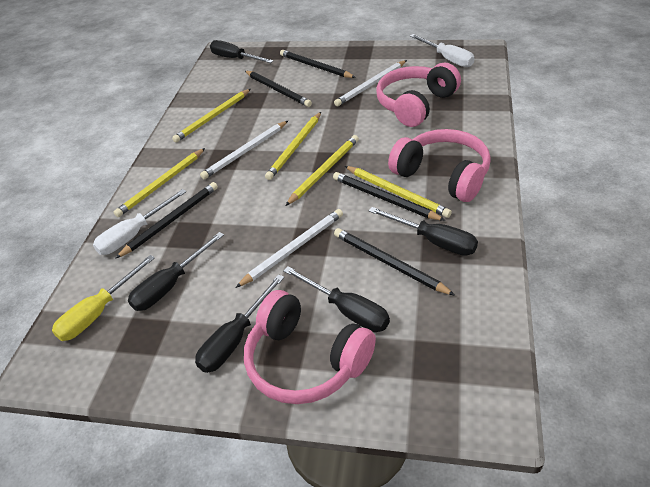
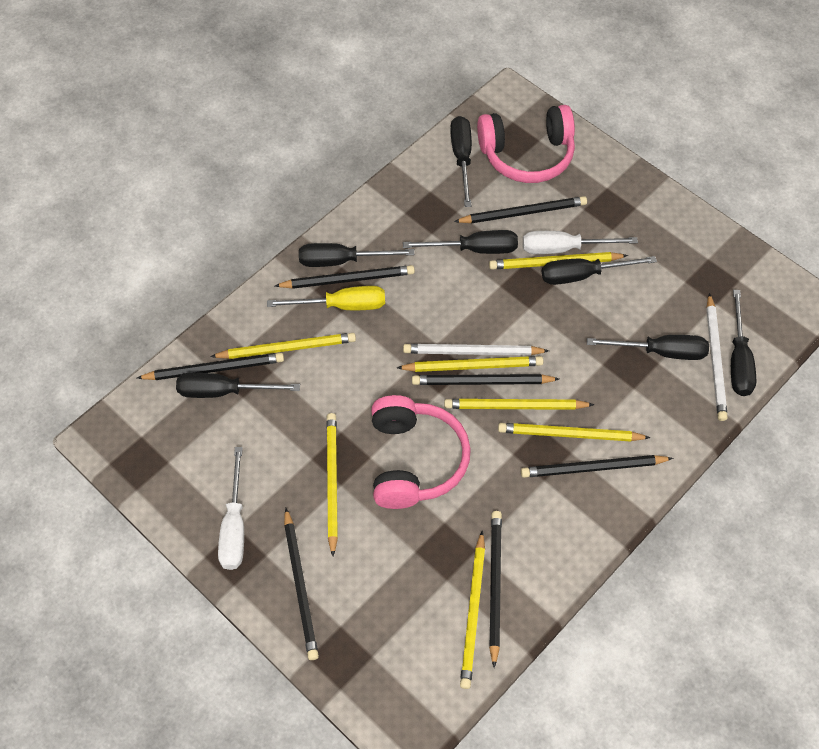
black pencil: 5 -> 7
black screwdriver: 5 -> 7
pink headphones: 3 -> 2
white pencil: 3 -> 2
yellow pencil: 5 -> 7

